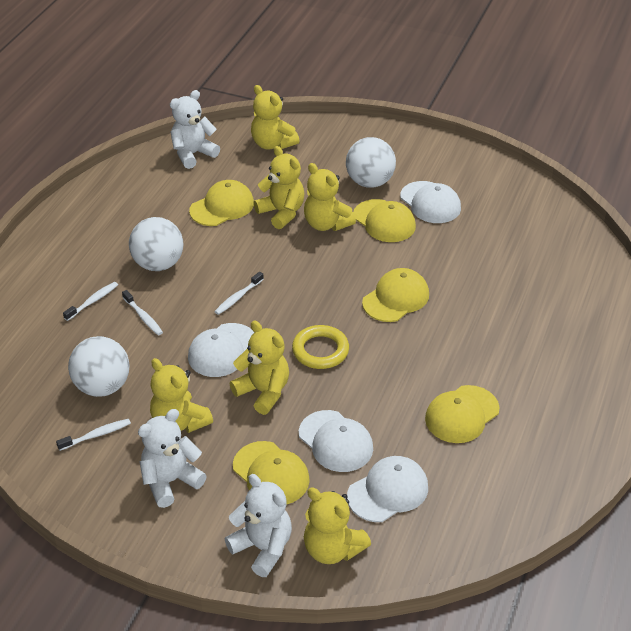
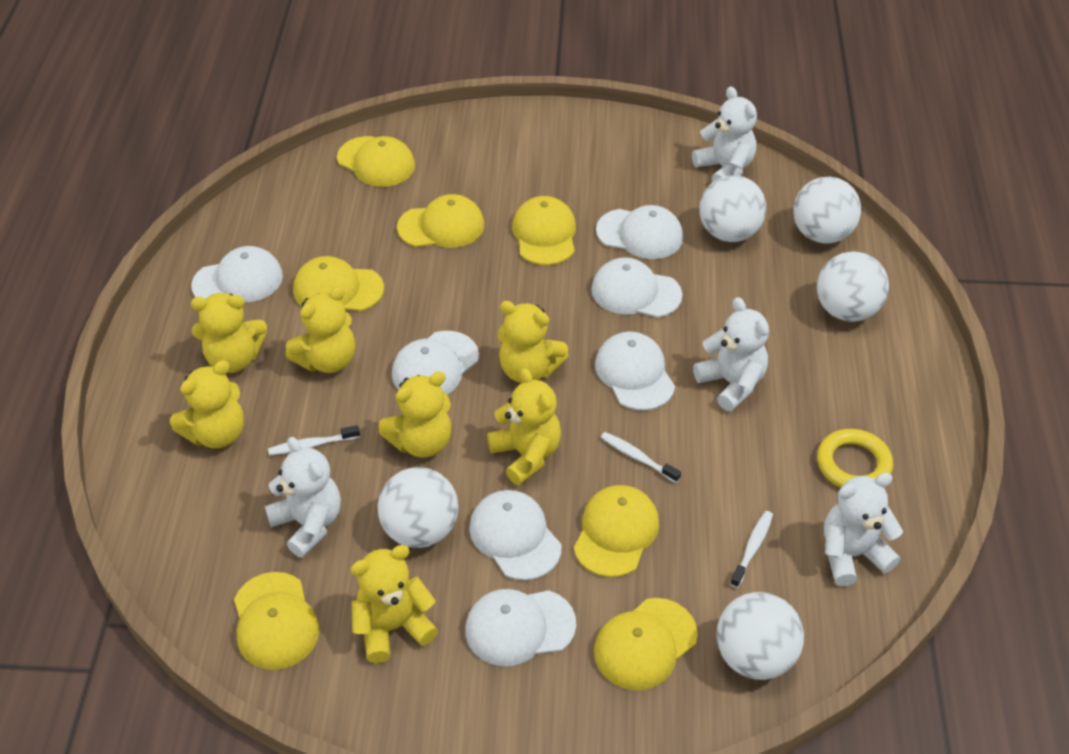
white ball: 3 -> 5
white cap: 4 -> 7
white teddy bear: 3 -> 4
white toothbrush: 4 -> 3
yellow cap: 5 -> 7
yellow teddy bear: 6 -> 7

